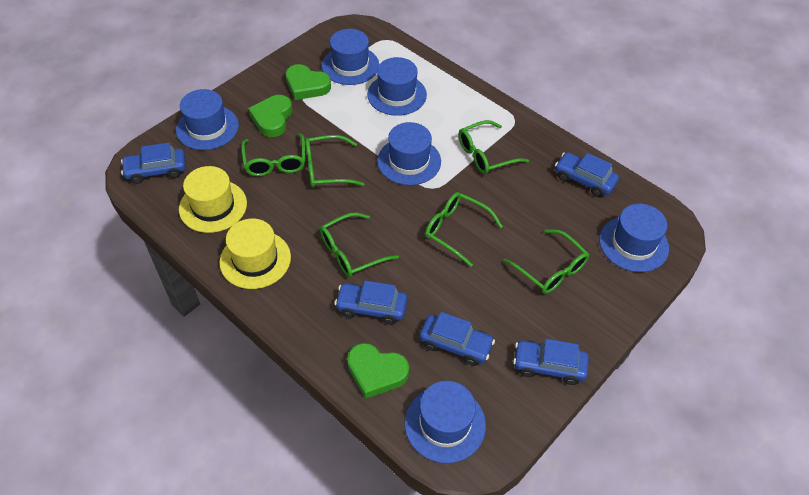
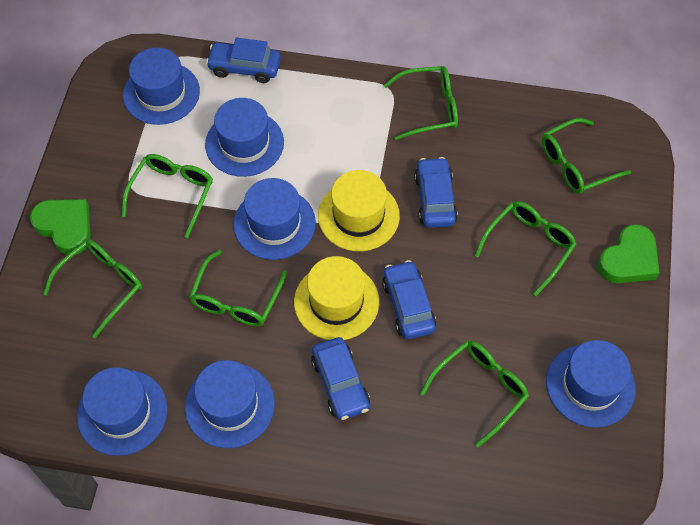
blue car: 5 -> 4
green glasses: 6 -> 7
green heart: 3 -> 2

